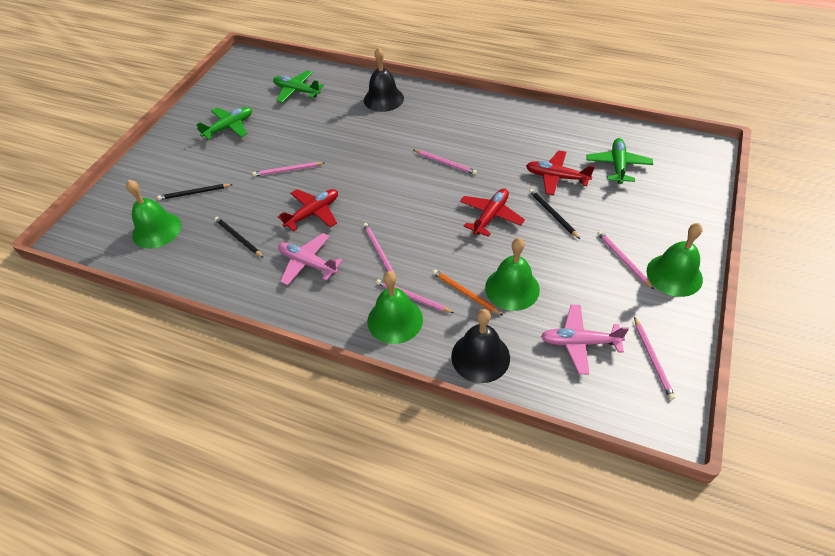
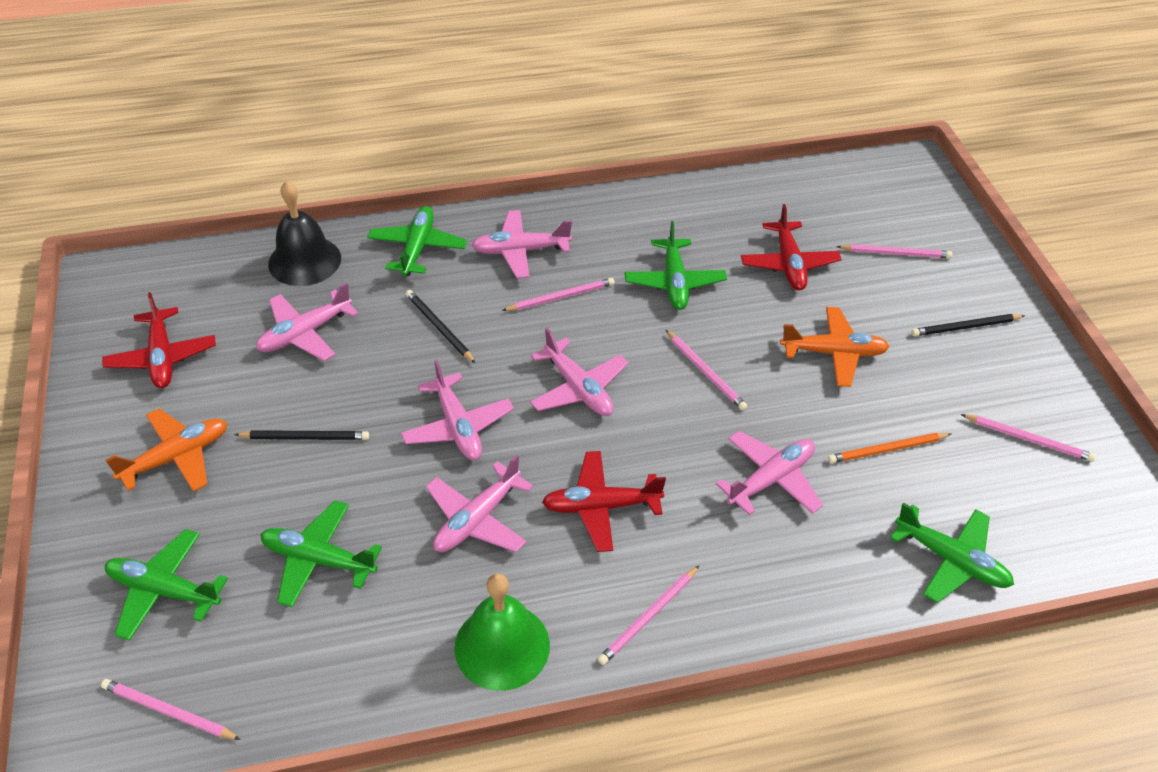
black bell: 2 -> 1
green bell: 4 -> 1
green plane: 3 -> 5
orange plane: 0 -> 2
pink plane: 2 -> 6

